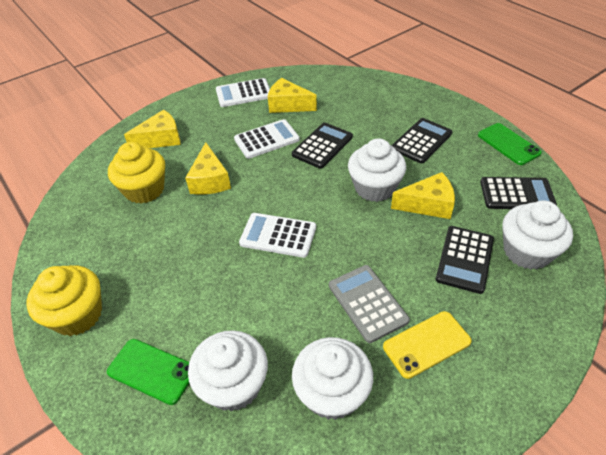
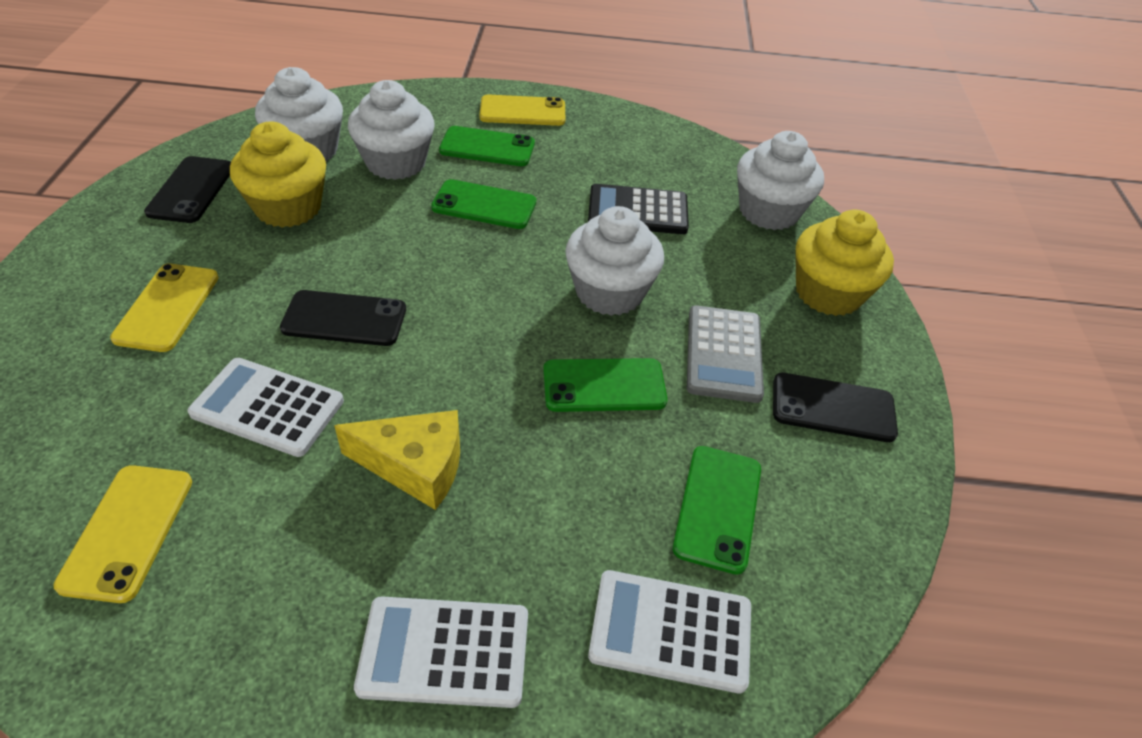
black calculator: 4 -> 1
black phone: 0 -> 3
green phone: 2 -> 4
yellow cheese: 4 -> 1
yellow phone: 1 -> 3

